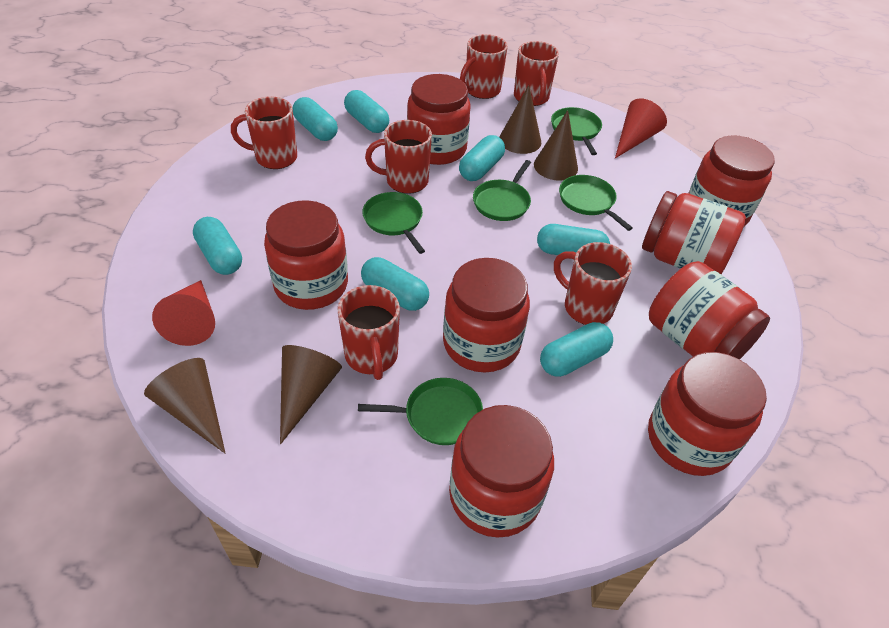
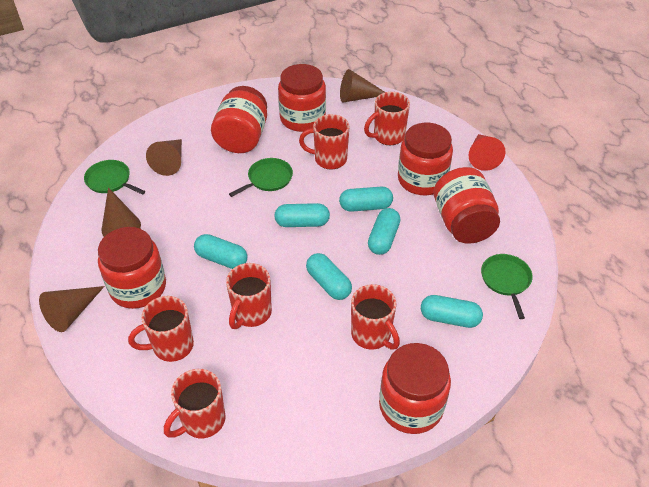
green pan: 5 -> 3
red cone: 2 -> 1
red jar: 8 -> 6
turquoise capsule: 7 -> 6

